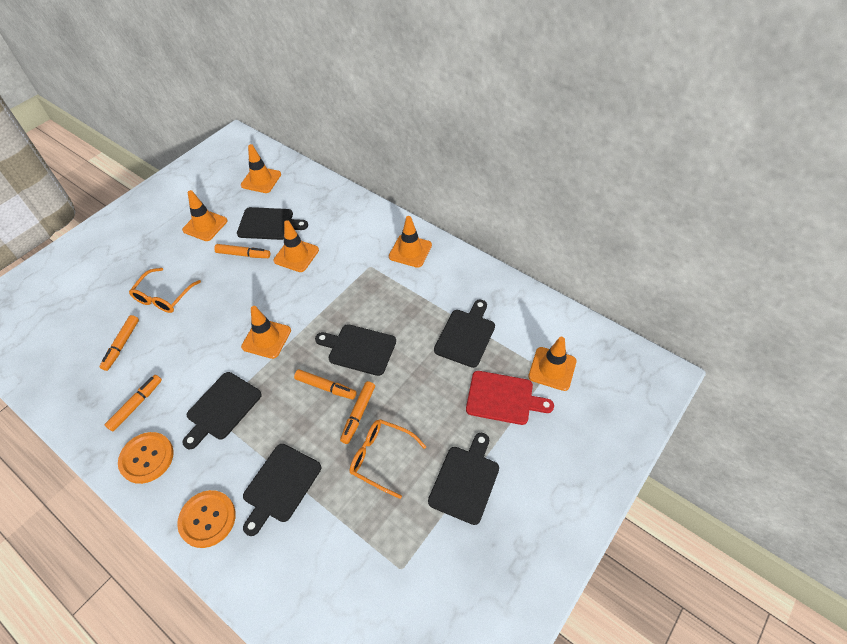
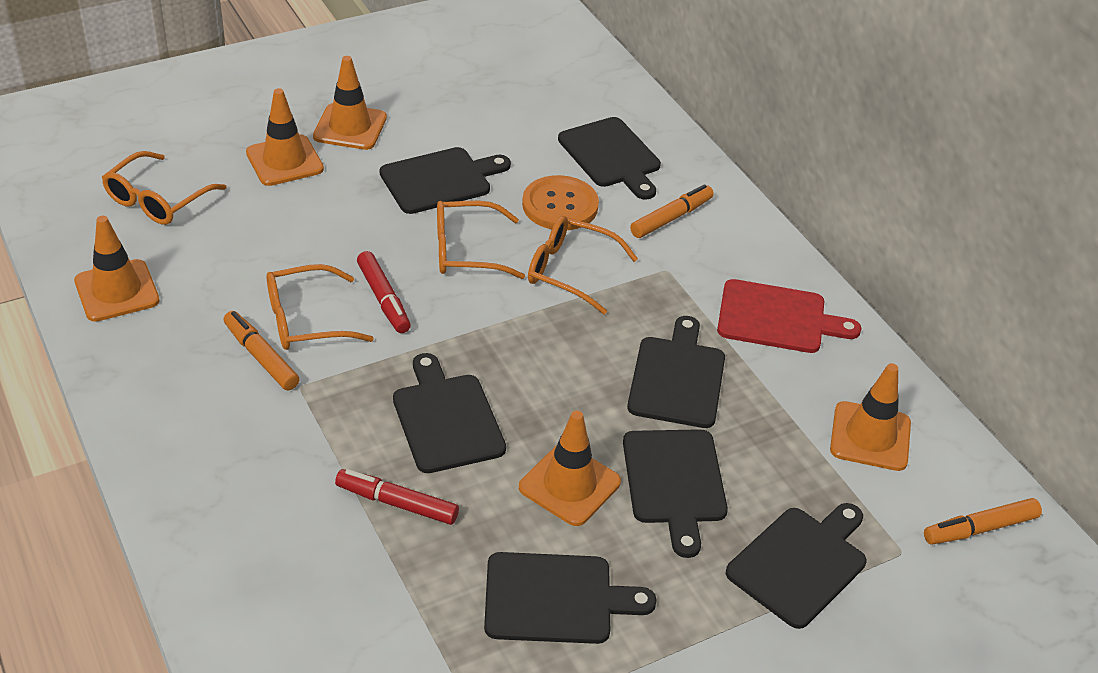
black cutting board: 6 -> 7
orange button: 2 -> 1
orange glasses: 2 -> 4
orange marker: 5 -> 3
orange traffic cone: 6 -> 5
red marker: 0 -> 2

